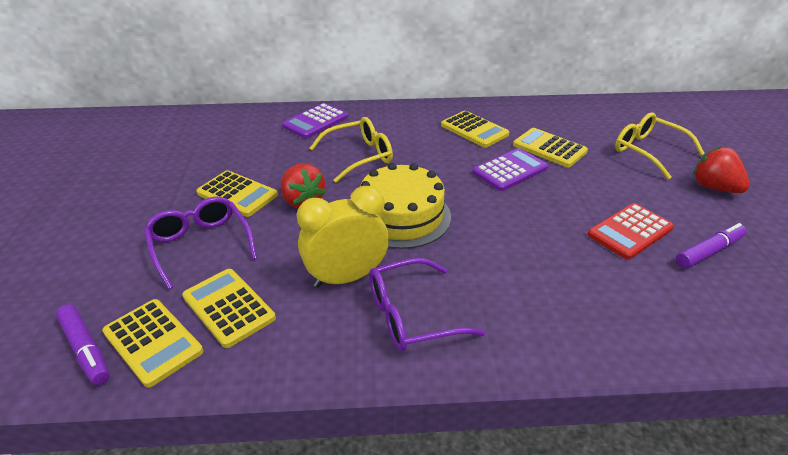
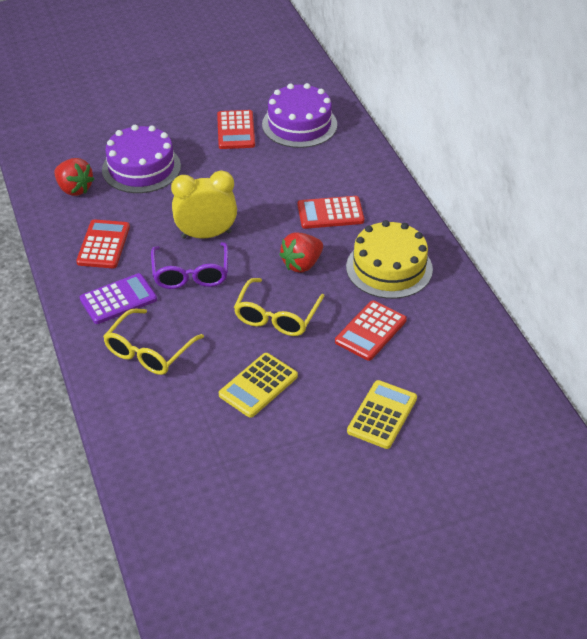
purple cake: 0 -> 2
purple calculator: 2 -> 1
purple glasses: 2 -> 1
purple marker: 2 -> 0
red calculator: 1 -> 4
yellow calculator: 5 -> 2

